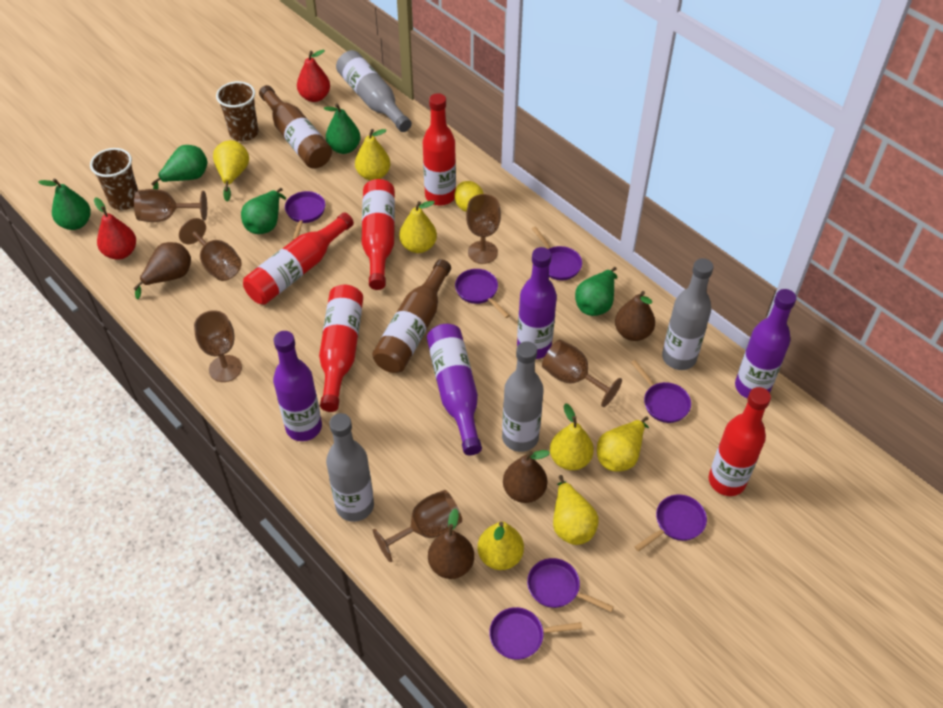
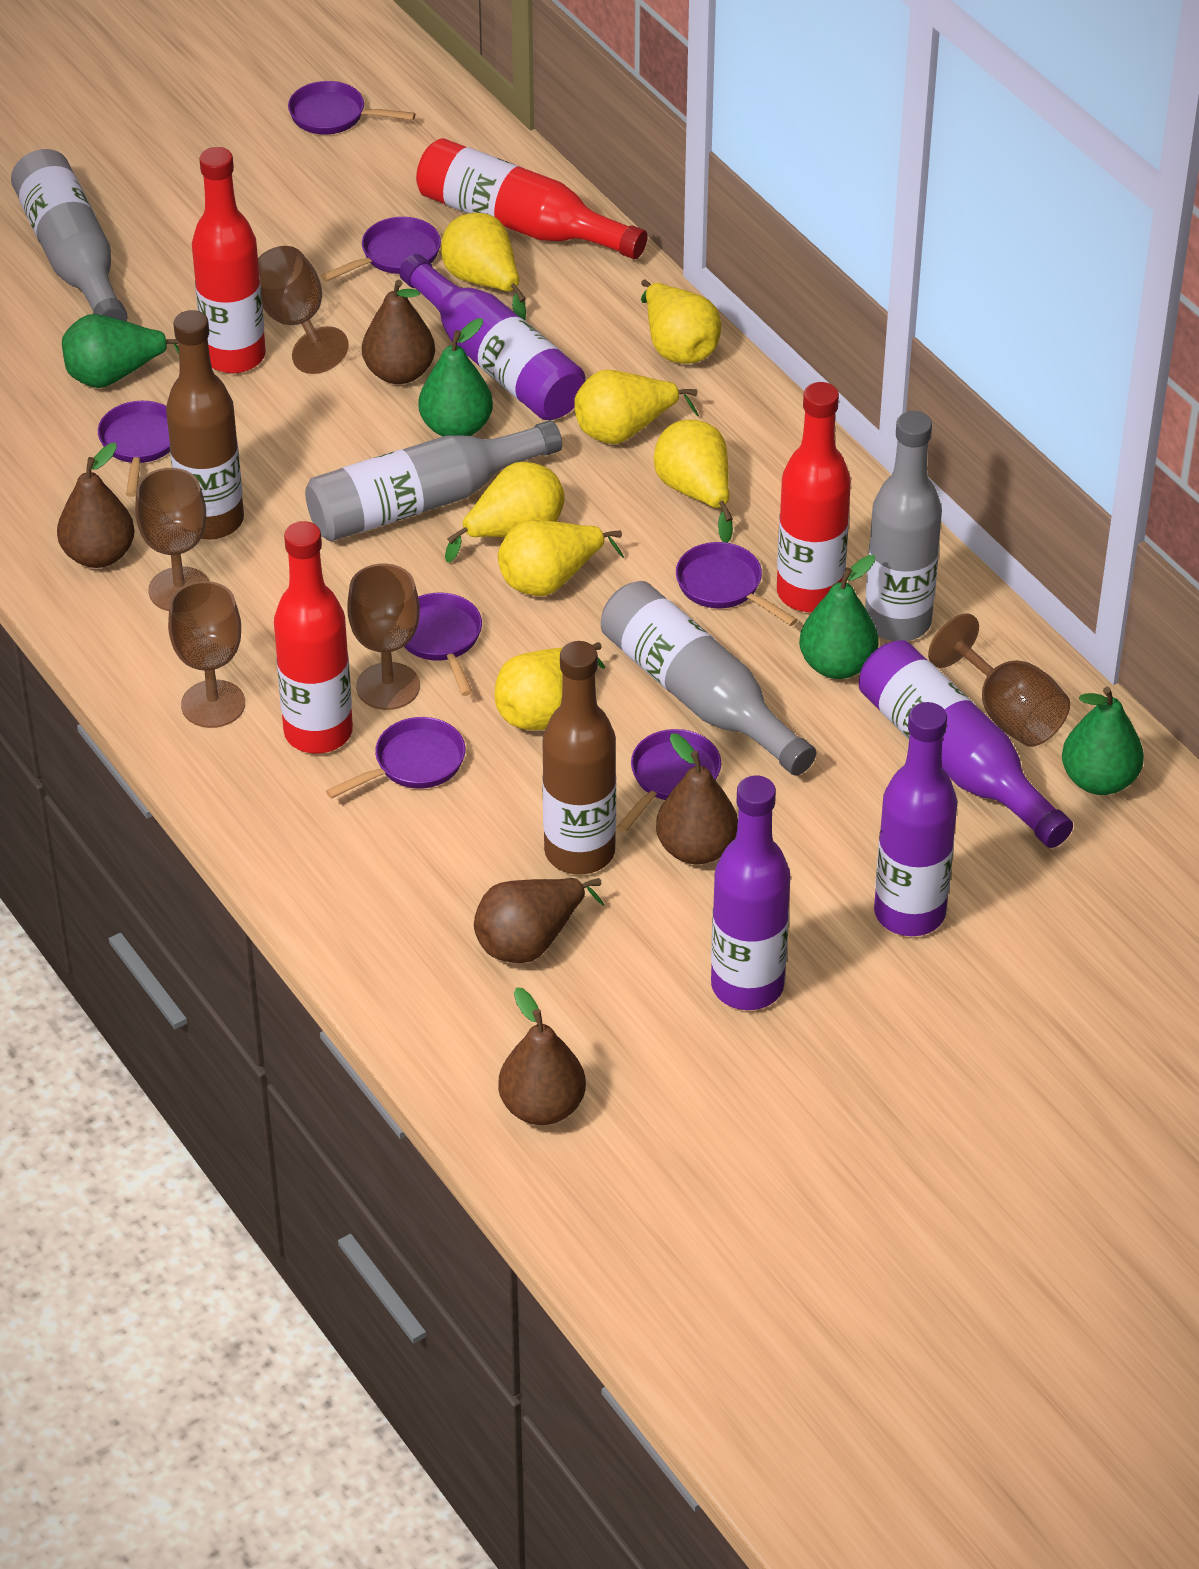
brown cup: 2 -> 0
brown goblet: 6 -> 5
brown pear: 4 -> 5
green pear: 5 -> 4
red bottle: 5 -> 4
red pear: 2 -> 0
yellow lemon: 1 -> 0

